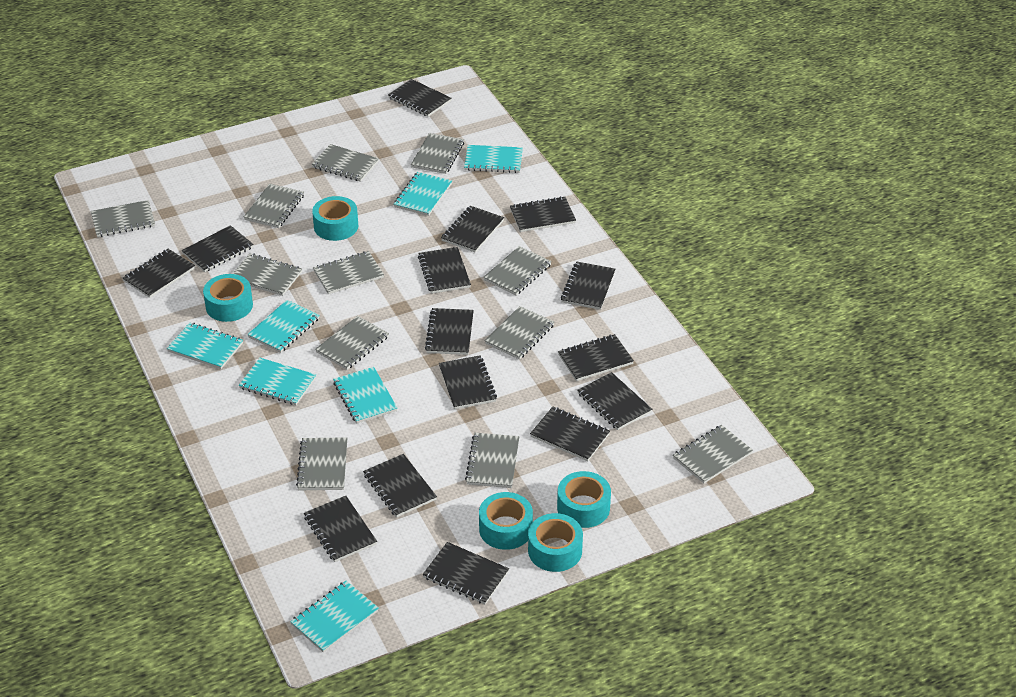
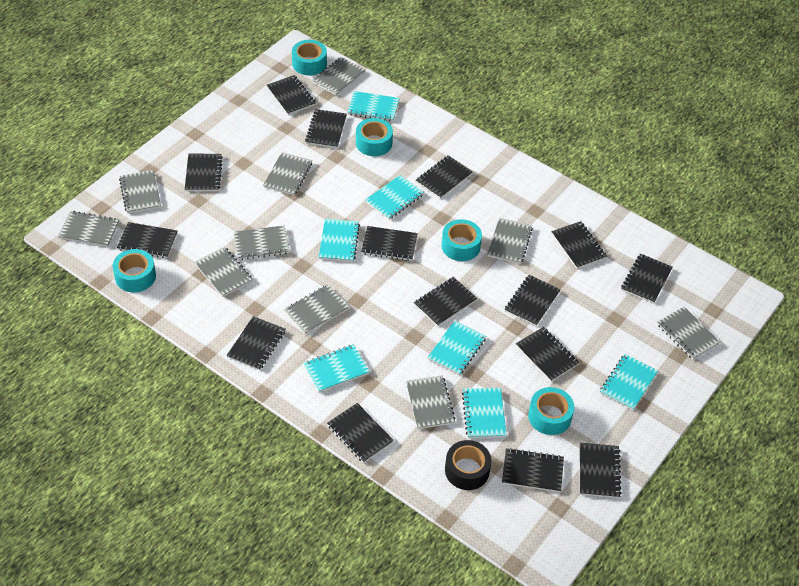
black tape: 0 -> 1
grey notebook: 12 -> 10

